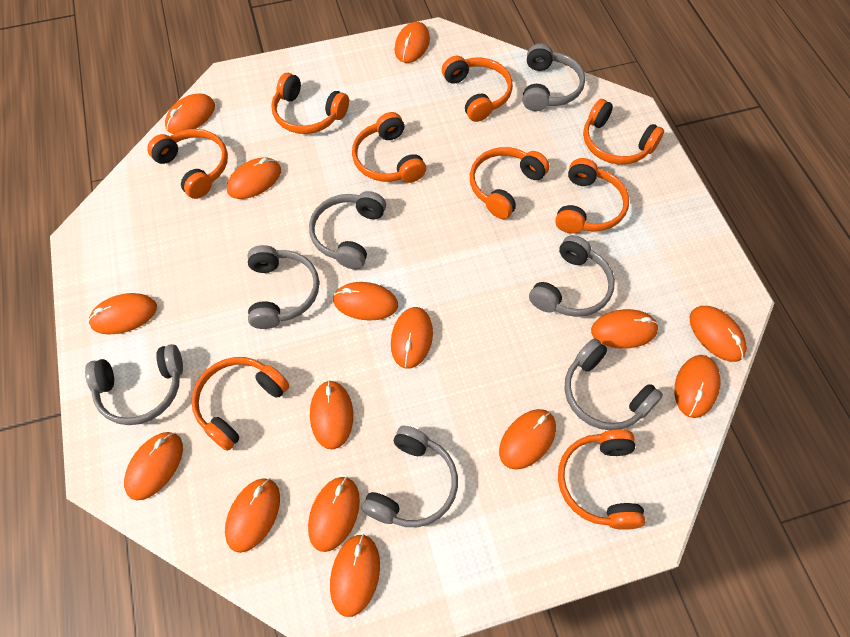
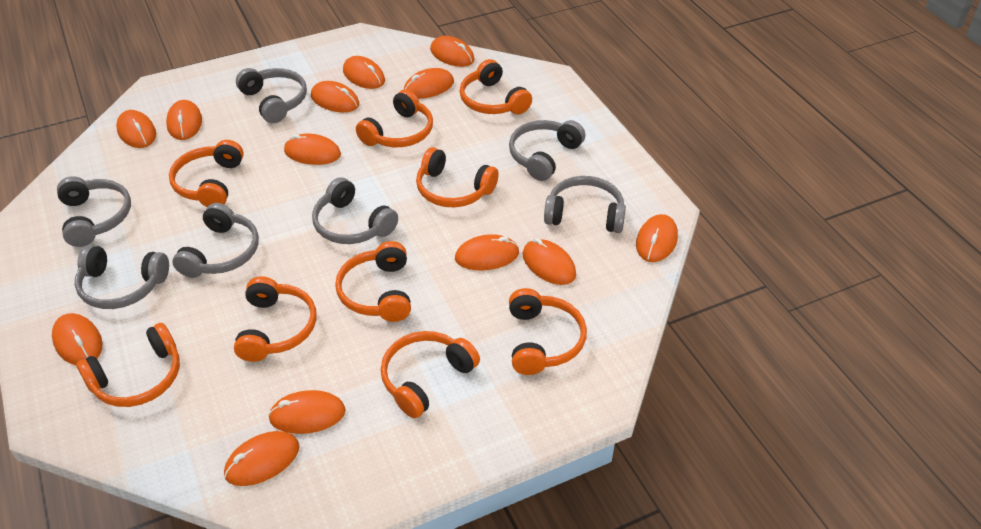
orange mouse: 15 -> 13

